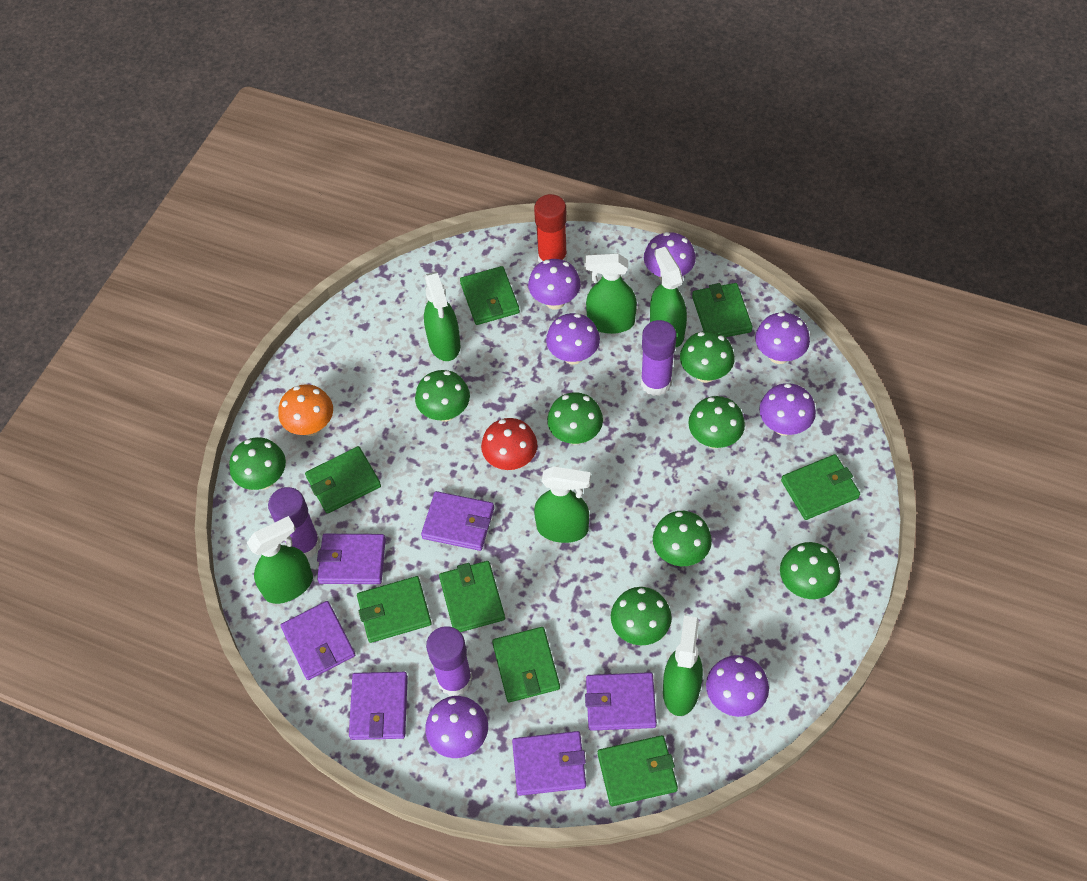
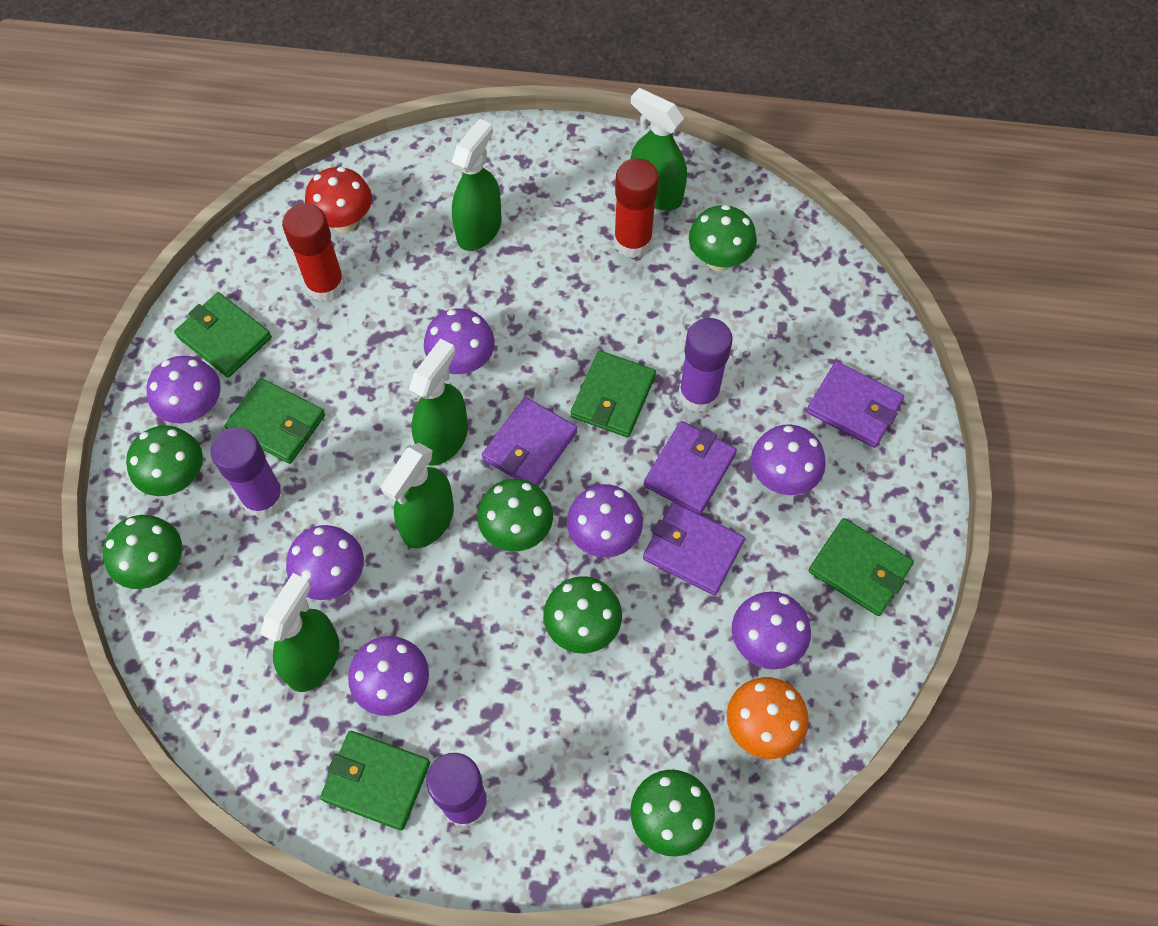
green mushroom: 8 -> 6
green spray bottle: 6 -> 5
green wallet: 8 -> 5
purple wallet: 6 -> 4
red glue stick: 1 -> 2

